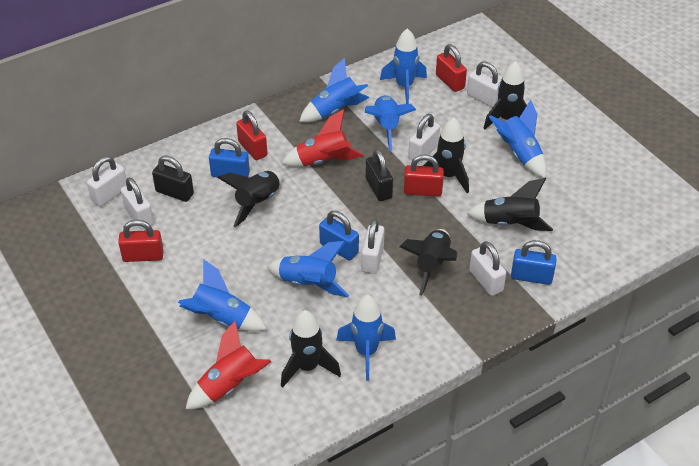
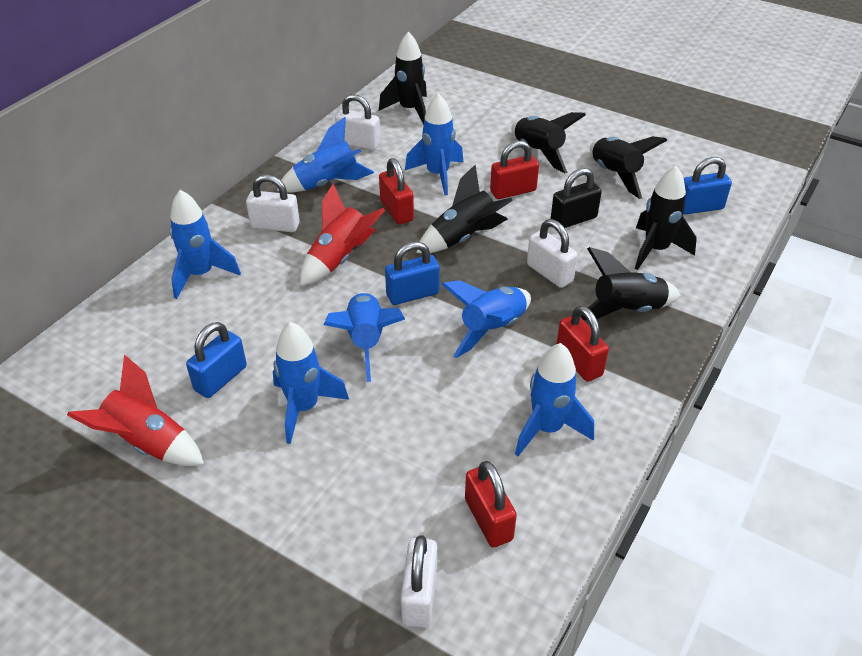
black padlock: 2 -> 1
white padlock: 6 -> 4

